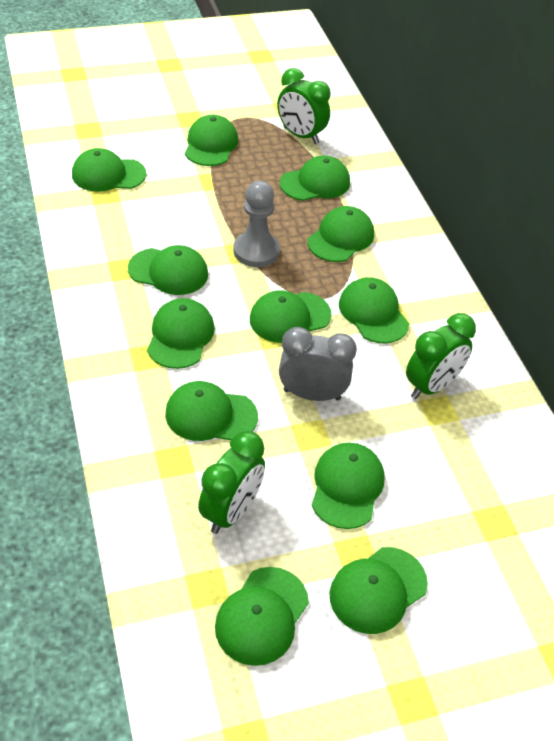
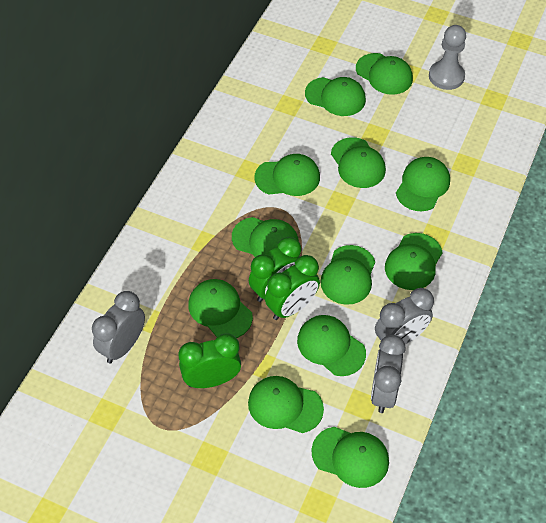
grey clock: 1 -> 3

